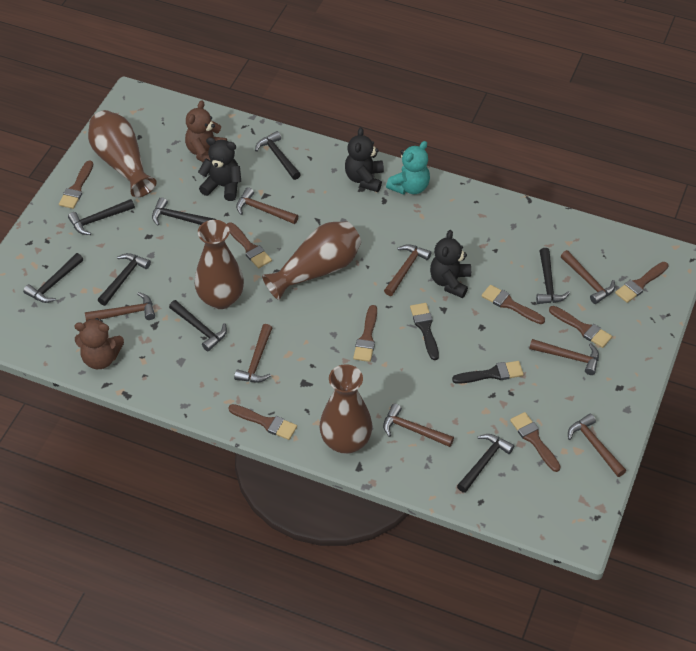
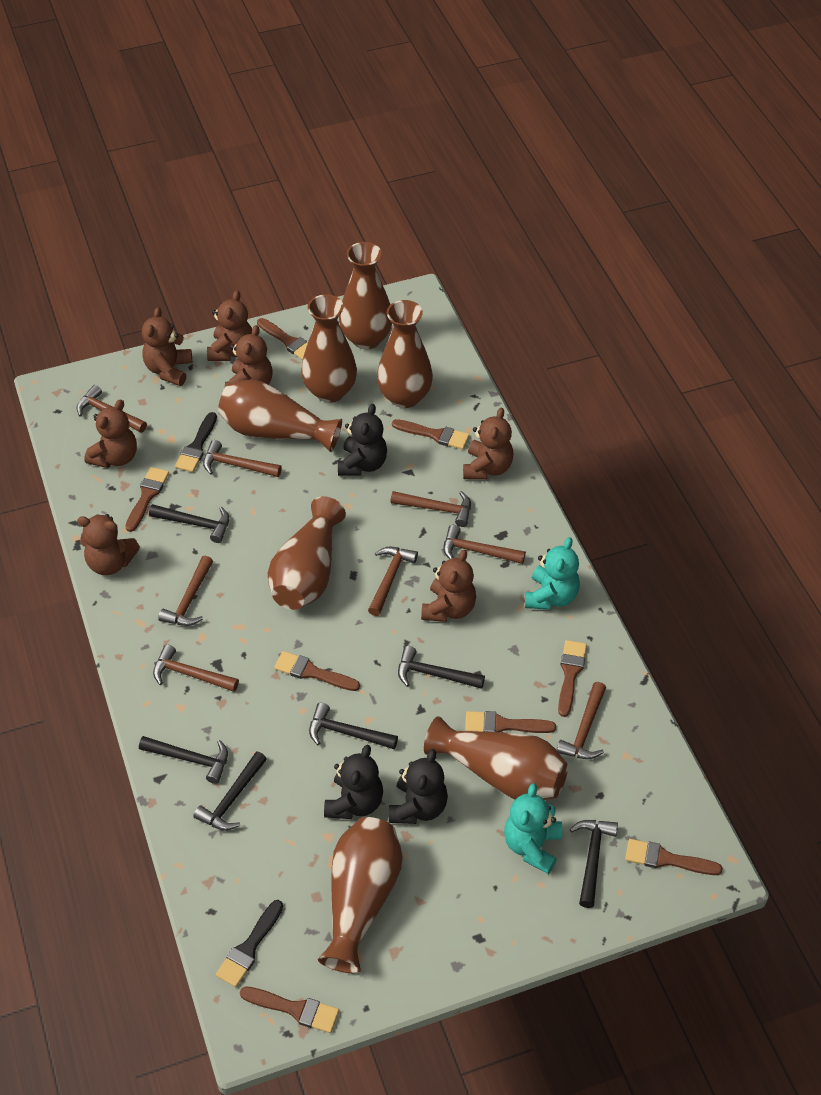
black hammer: 8 -> 6
brown teddy bear: 2 -> 7
brown vase: 4 -> 7
turquoise teddy bear: 1 -> 2

